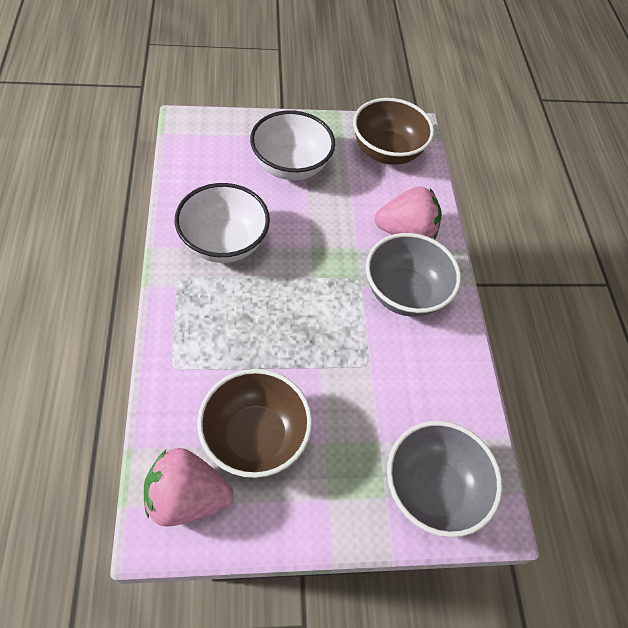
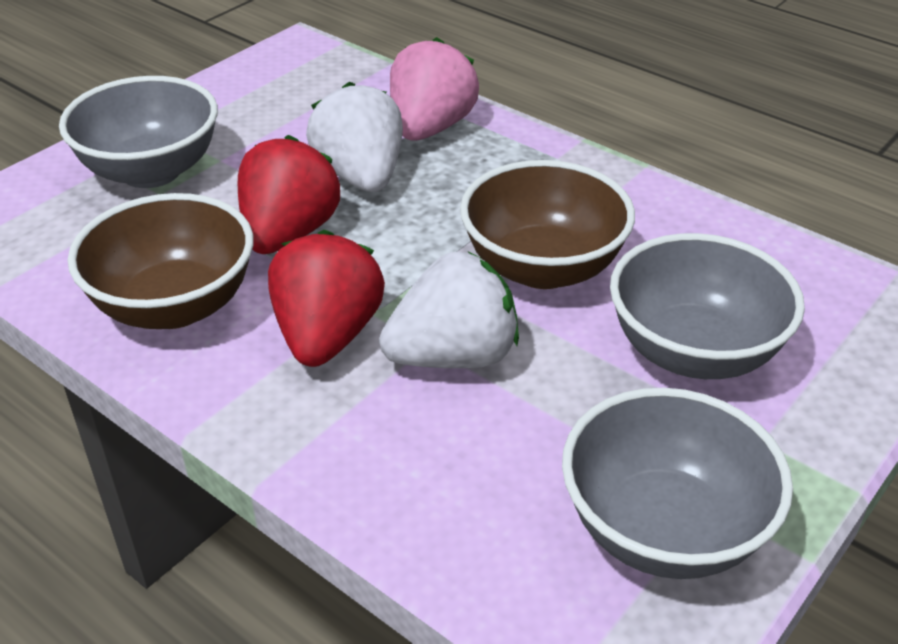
grey bowl: 2 -> 3
pink strawberry: 2 -> 1
red strawberry: 0 -> 2
white bowl: 2 -> 0
white strawberry: 0 -> 2

